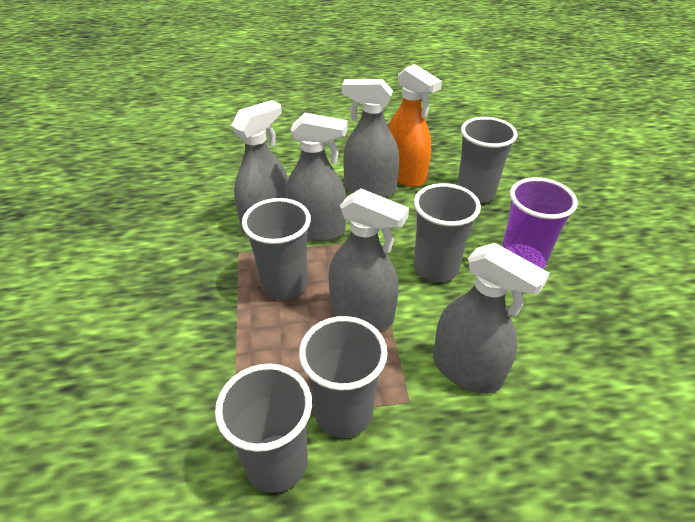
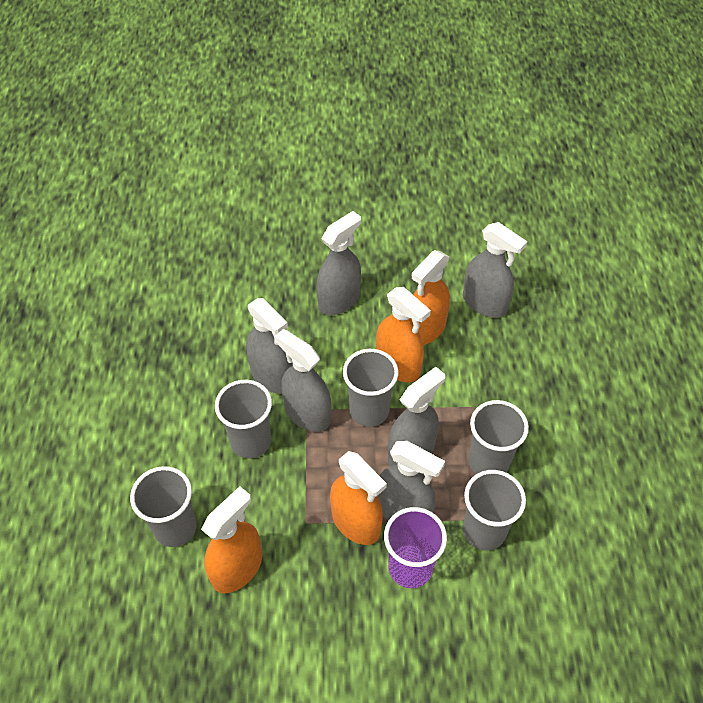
grey spray bottle: 5 -> 6
orange spray bottle: 1 -> 4

